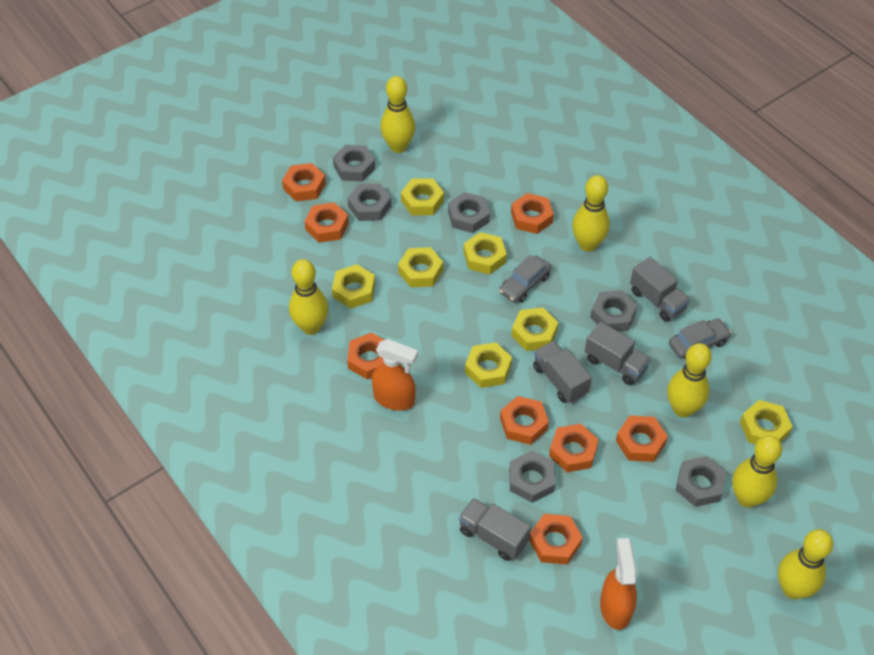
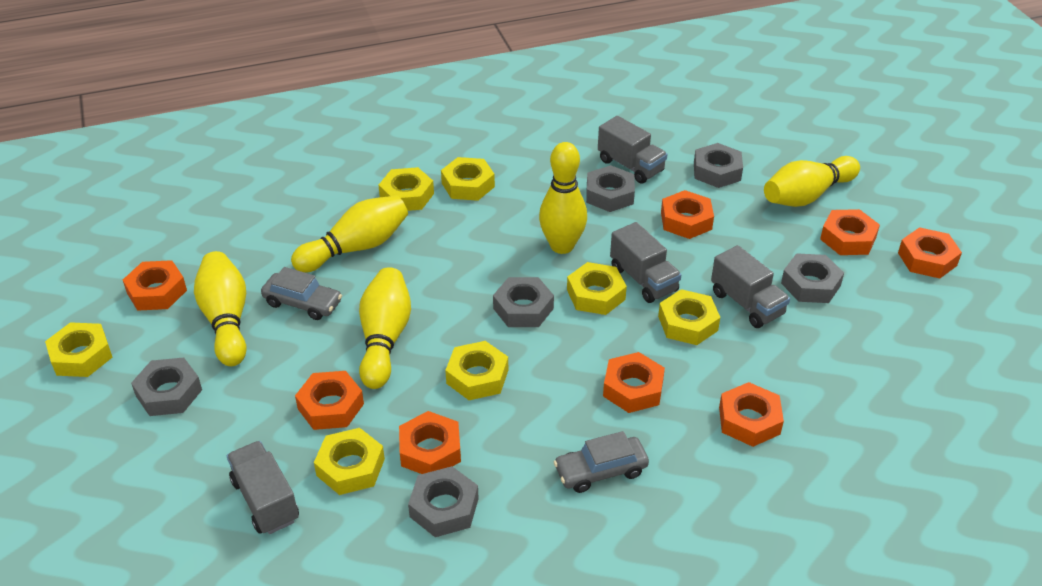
orange spray bottle: 2 -> 0
yellow bowling pin: 6 -> 5

